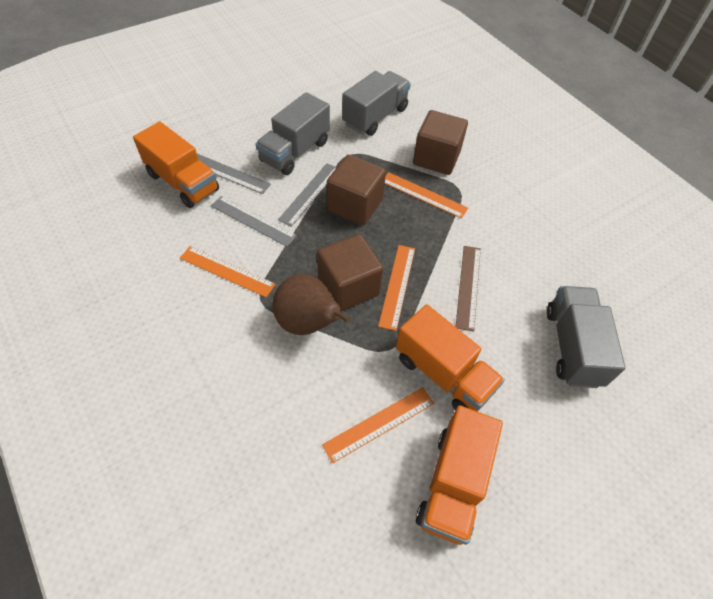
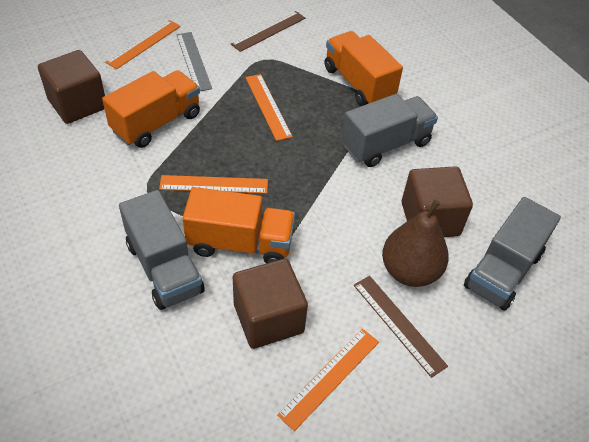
brown ruler: 1 -> 2
grey ruler: 3 -> 1

